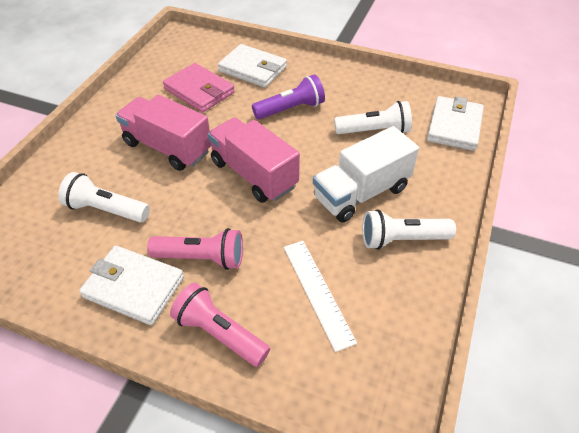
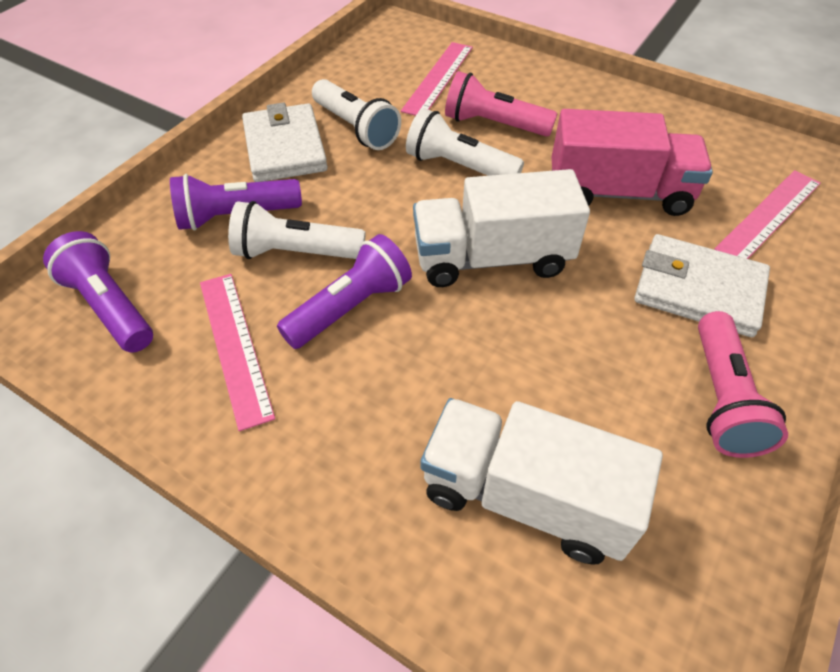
pink ruler: 0 -> 3
pink truck: 2 -> 1
pink wallet: 1 -> 0
purple flashlight: 1 -> 3
white ruler: 1 -> 0
white truck: 1 -> 2
white wallet: 3 -> 2

